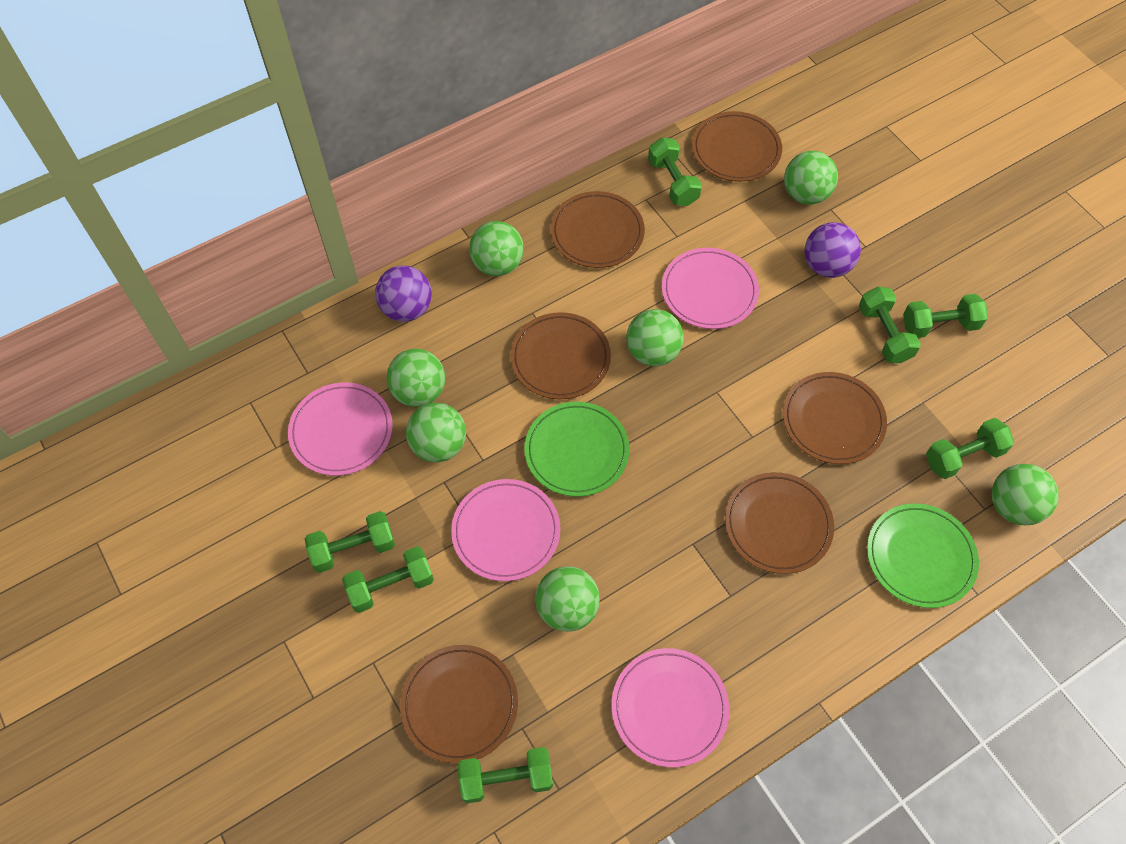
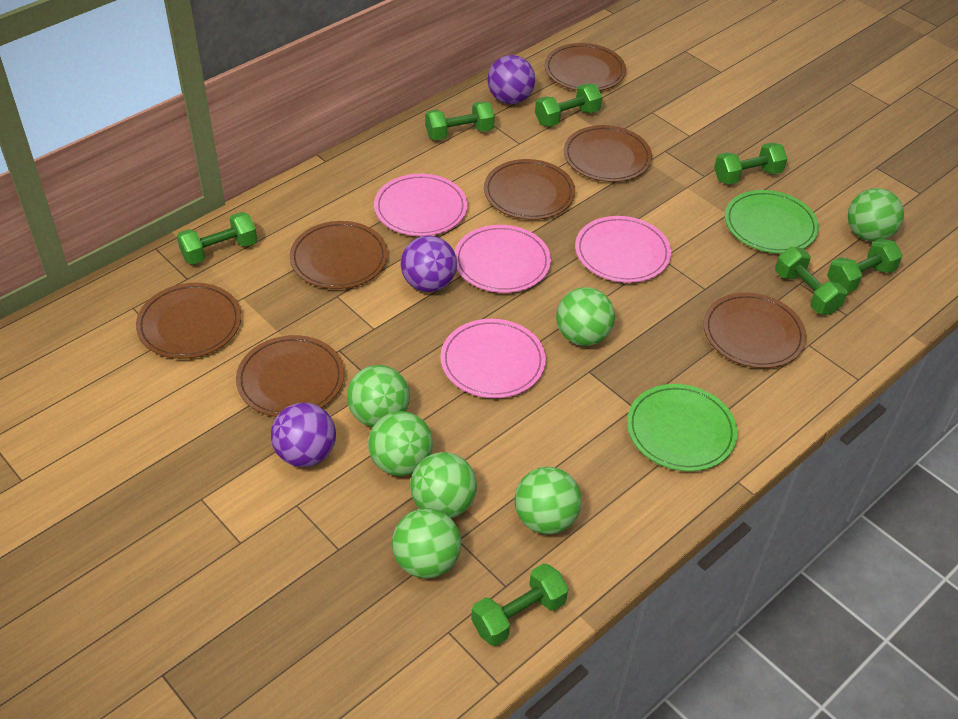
brown plate: 6 -> 7
purple ball: 2 -> 3

